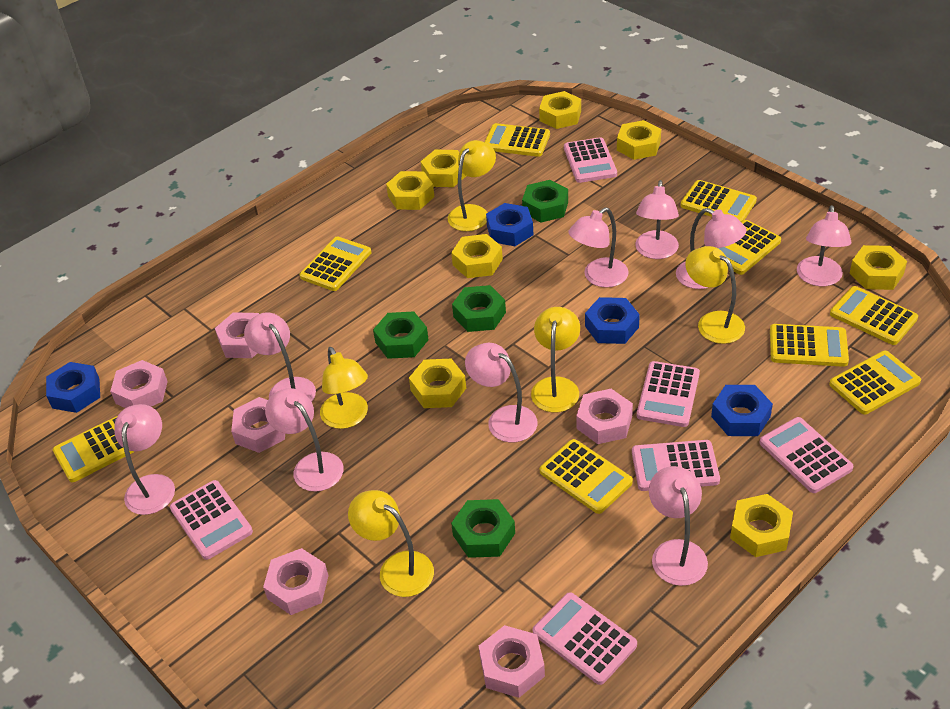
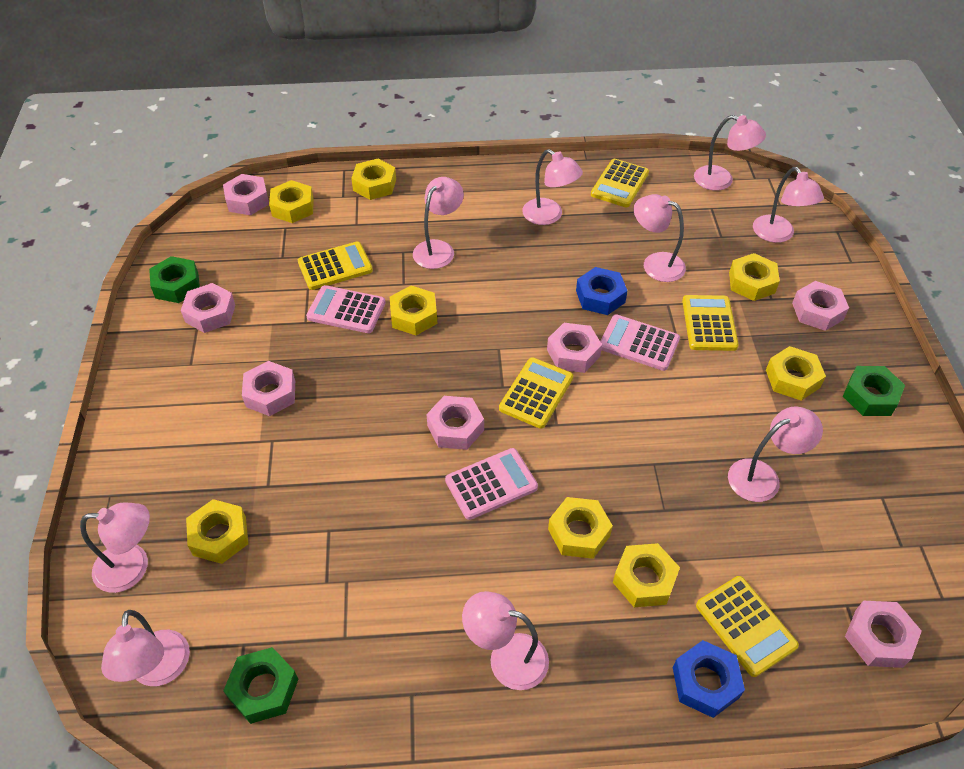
blue nut: 4 -> 2
green nut: 4 -> 3
pink calculator: 6 -> 3
pink nut: 6 -> 7
yellow calculator: 9 -> 5
yellow lamp: 5 -> 0

